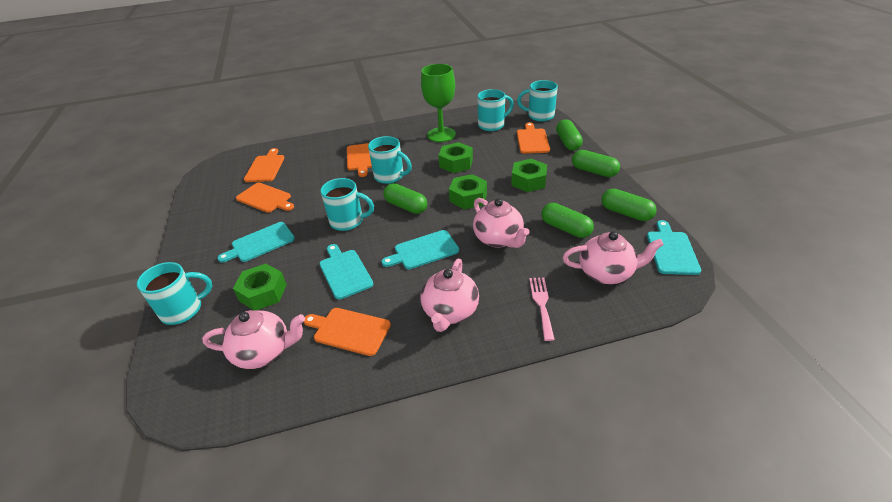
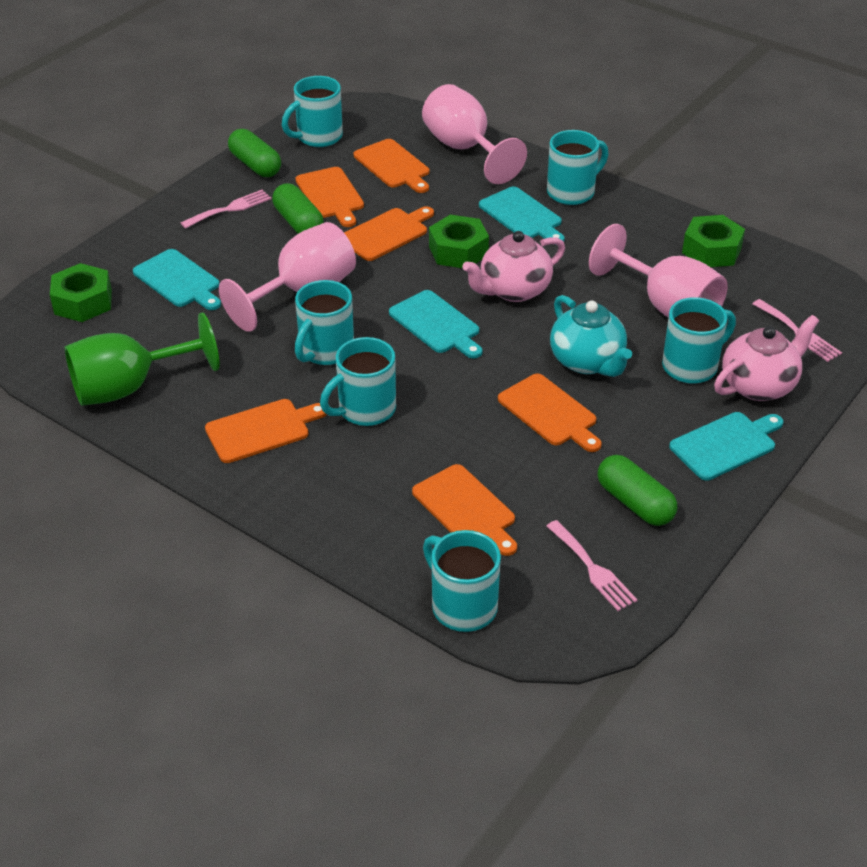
green capsule: 5 -> 3
green nut: 4 -> 3
orange cutting board: 5 -> 6
pink fork: 1 -> 3
pink goblet: 0 -> 3
pink teapot: 4 -> 2
turquoise mug: 5 -> 6
turquoise teapot: 0 -> 1

